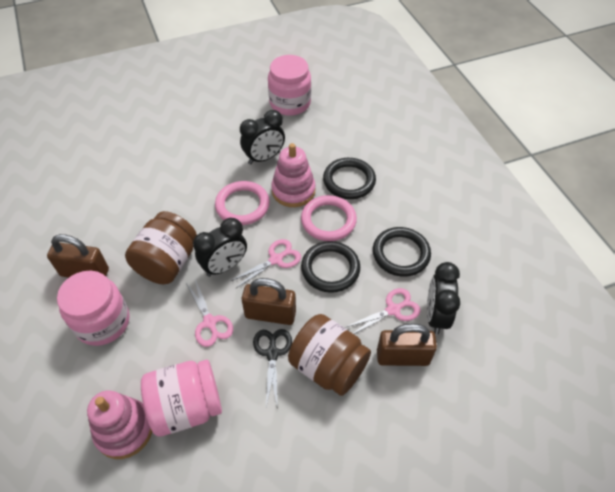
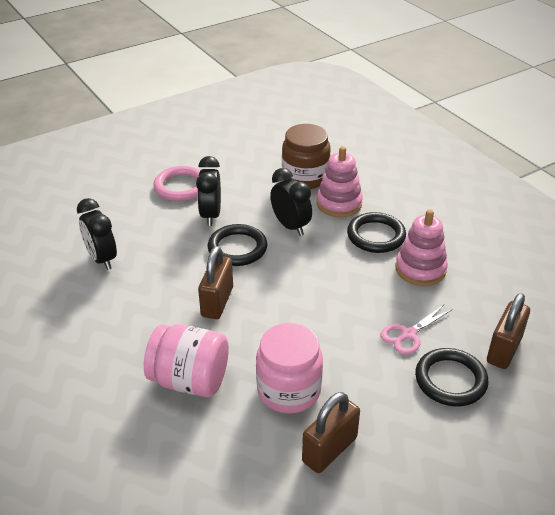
black scissors: 1 -> 0
brown jar: 2 -> 1
pink jar: 3 -> 2
pink ring: 2 -> 1
pink scissors: 3 -> 1

